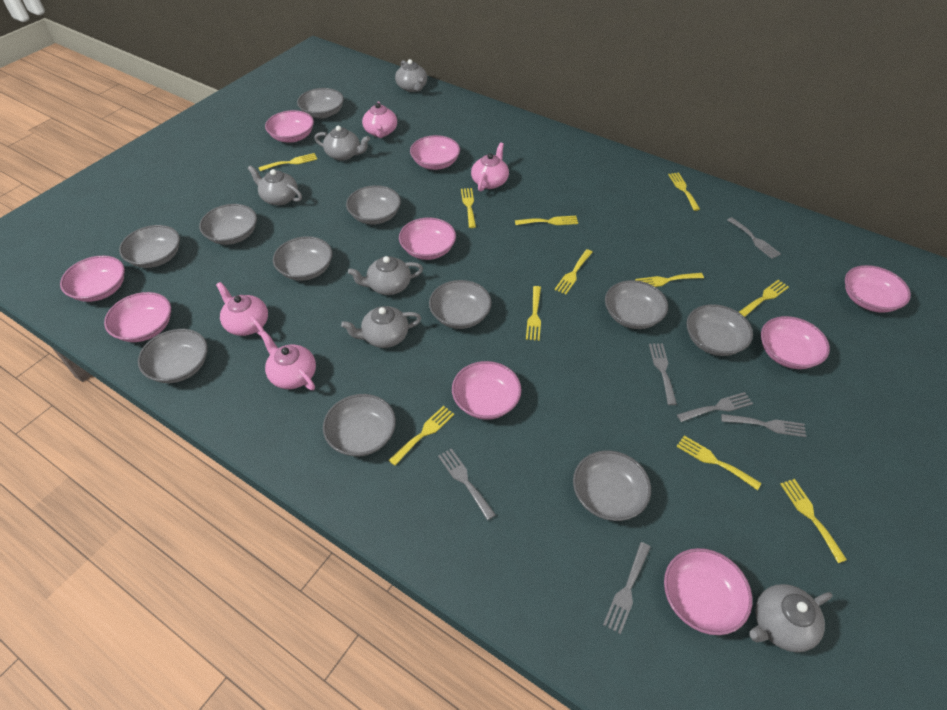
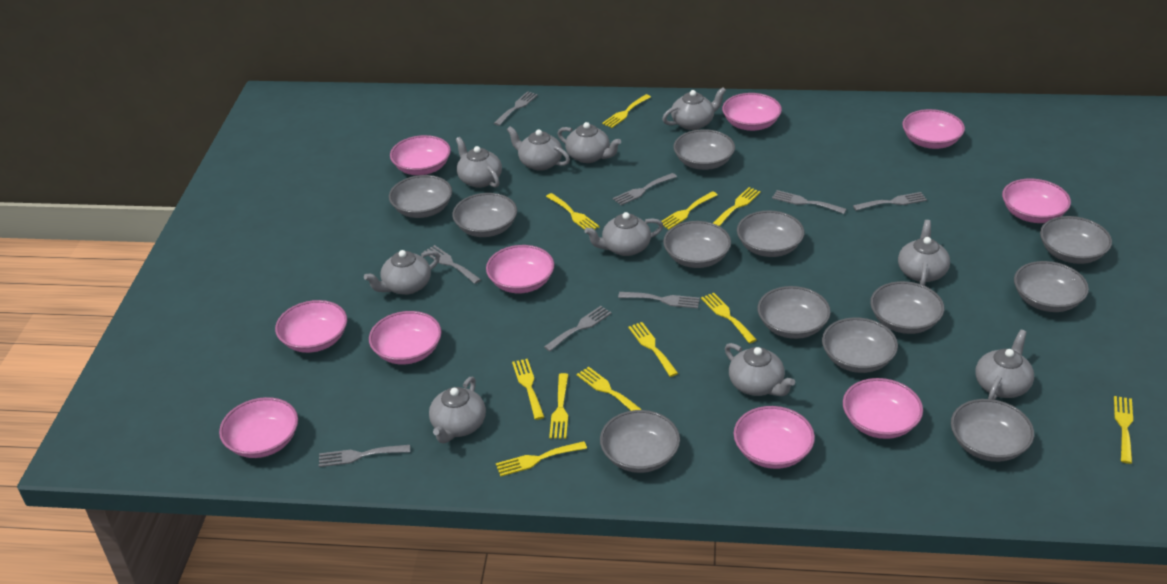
grey bowl: 11 -> 12
grey fork: 6 -> 8
grey teapot: 6 -> 10
pink bowl: 9 -> 10
pink teapot: 4 -> 0

